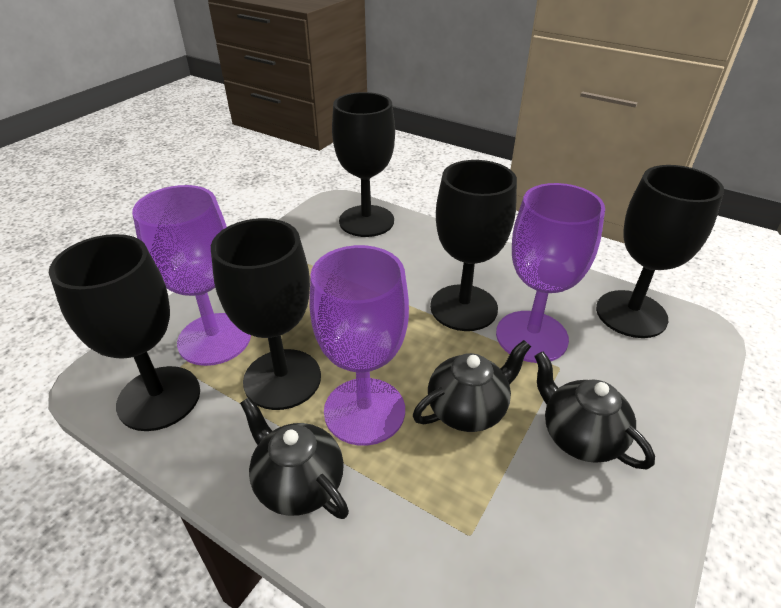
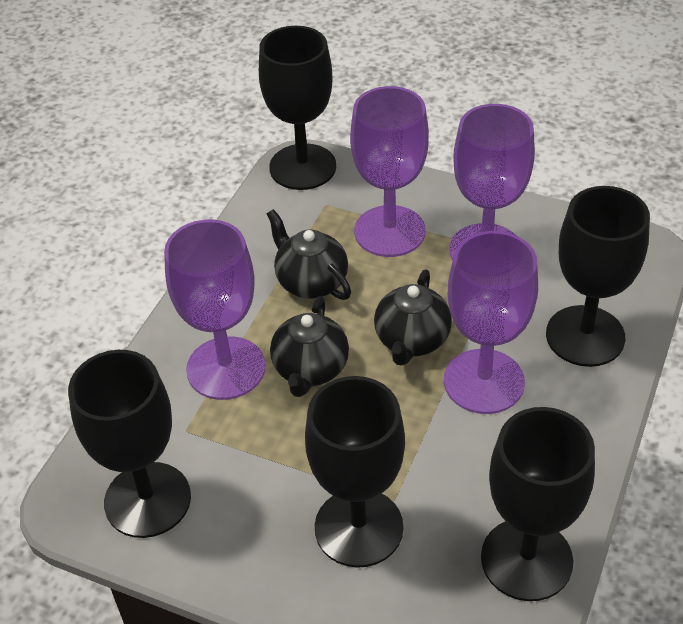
purple goblet: 3 -> 4

